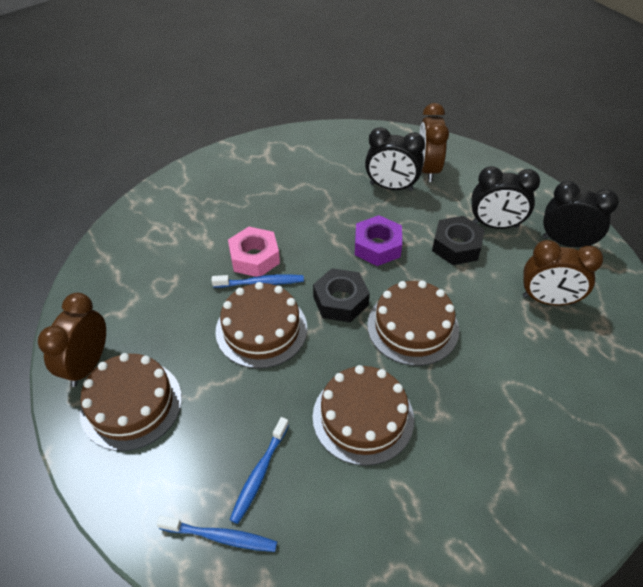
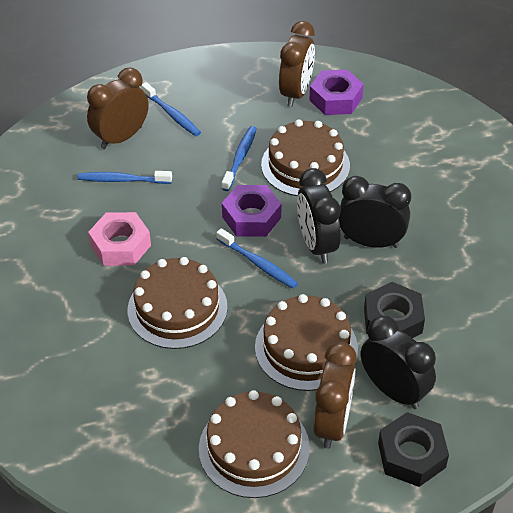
blue toothbrush: 3 -> 4
purple nut: 1 -> 2

